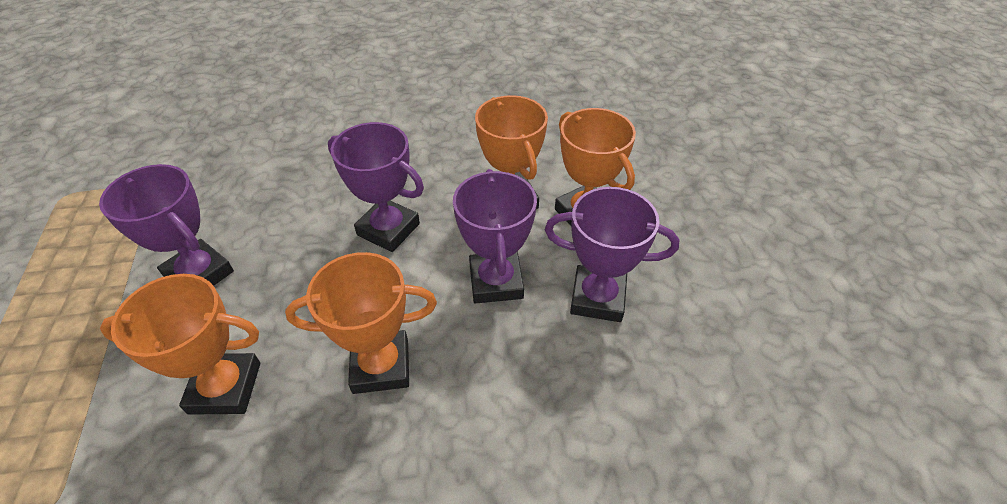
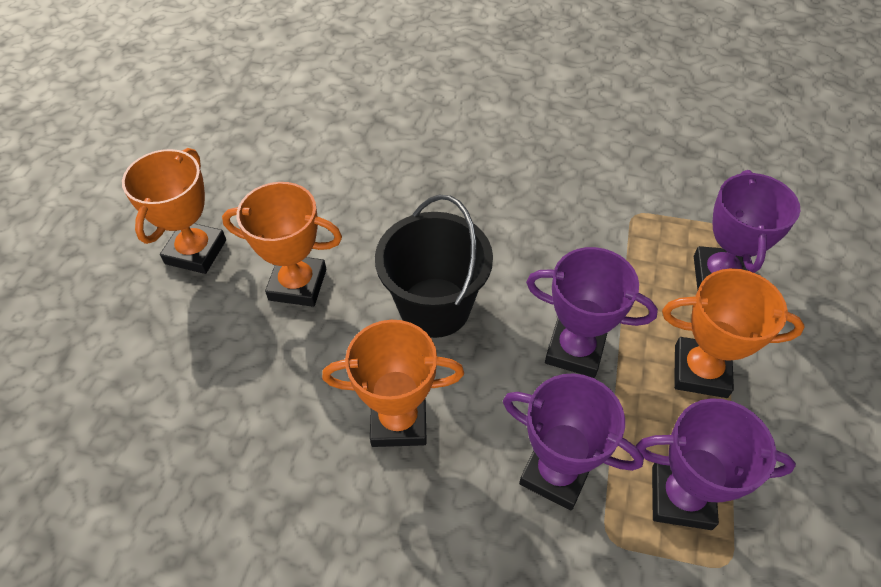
black bucket: 0 -> 1

